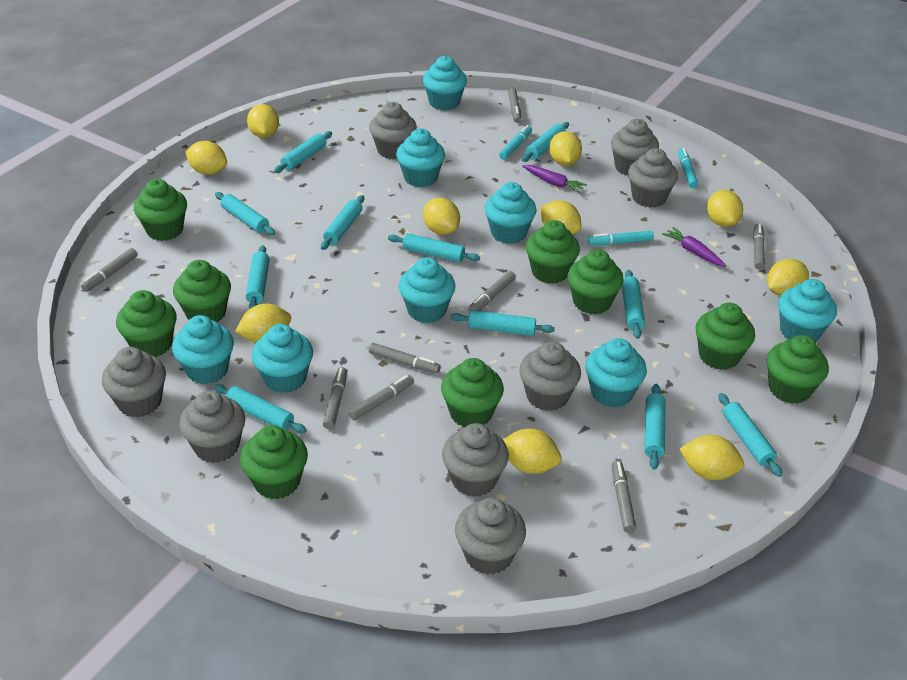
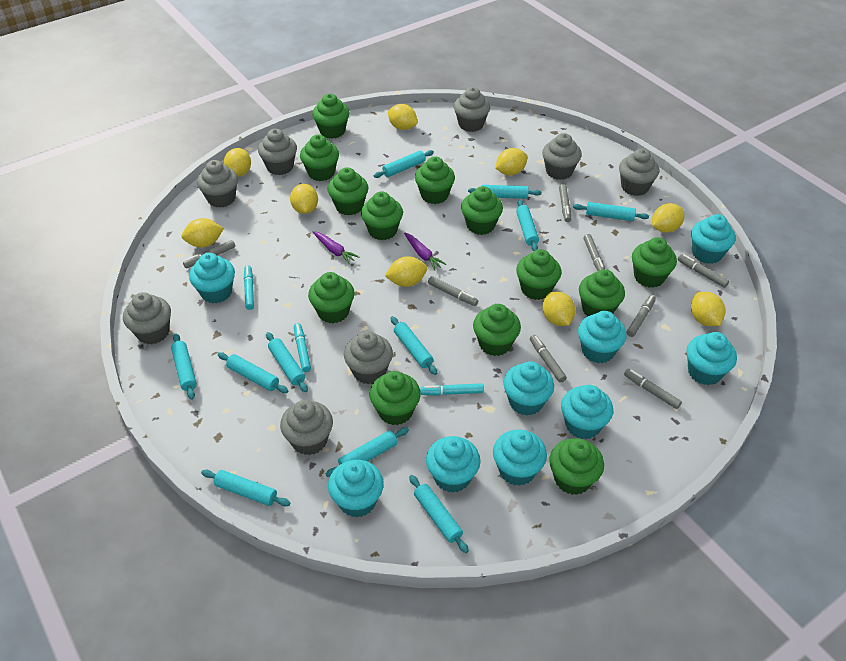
green cupcake: 9 -> 13
turquoise cupcake: 8 -> 9
yellow lemon: 10 -> 9

